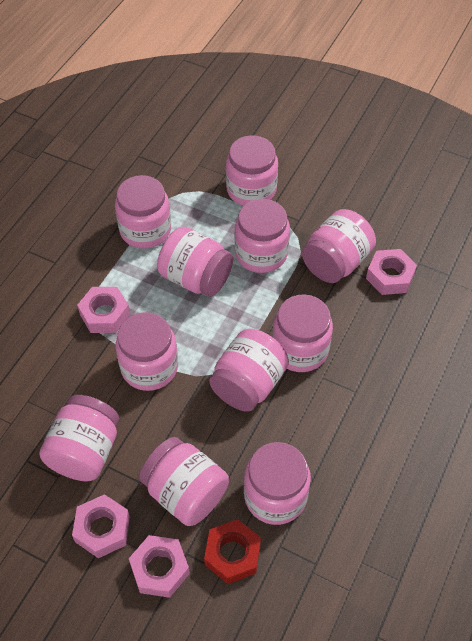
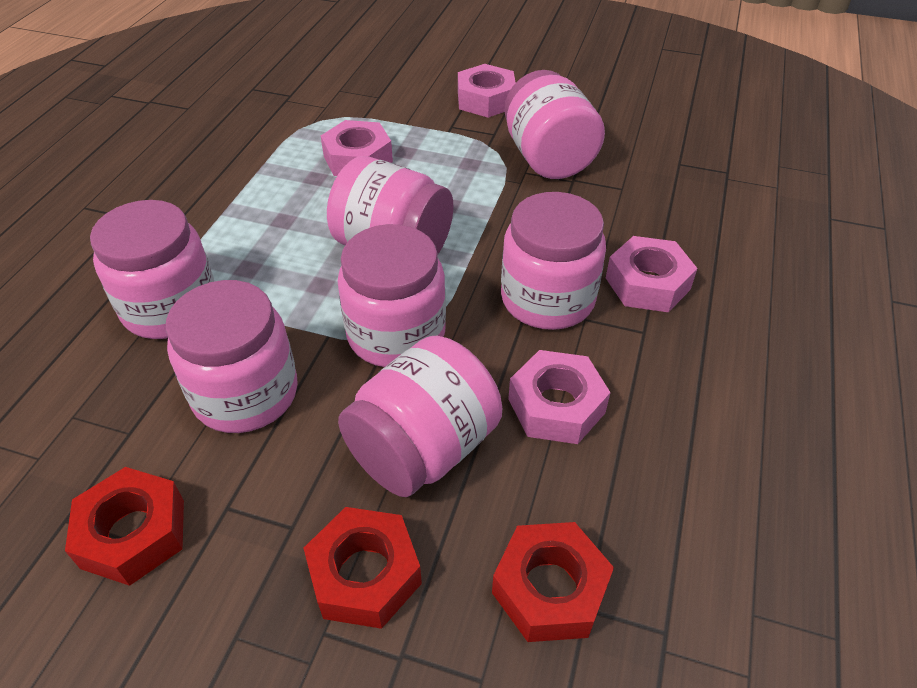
pink jar: 11 -> 7
red nut: 1 -> 3

